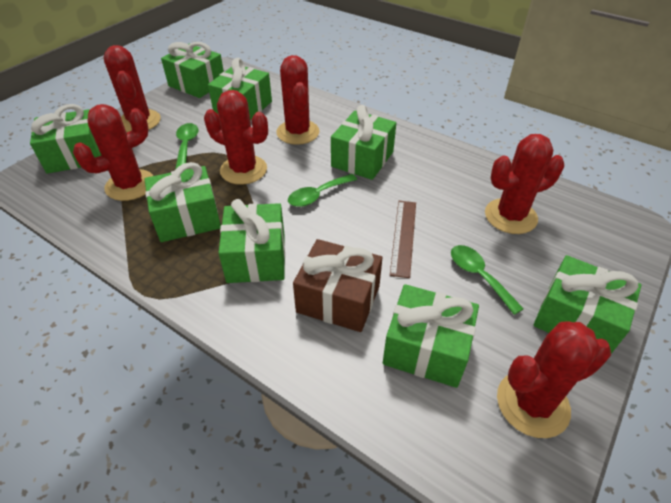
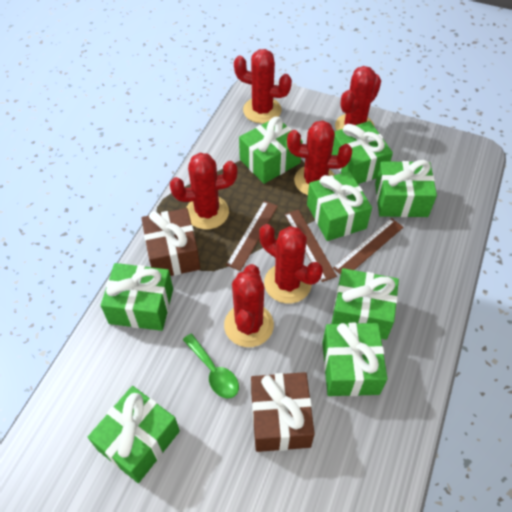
brown gift: 1 -> 2
brown ruler: 1 -> 3
green spoon: 3 -> 1

